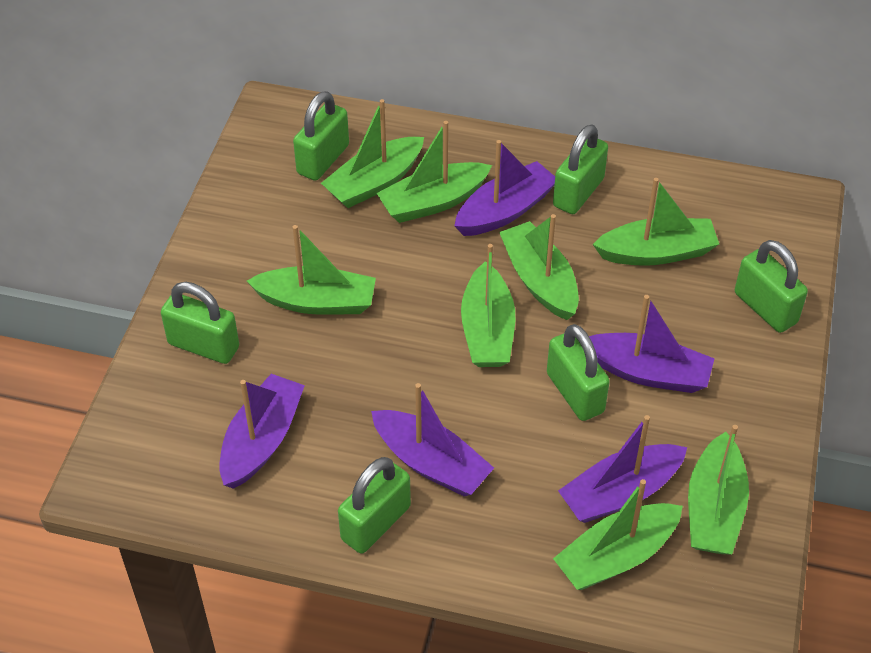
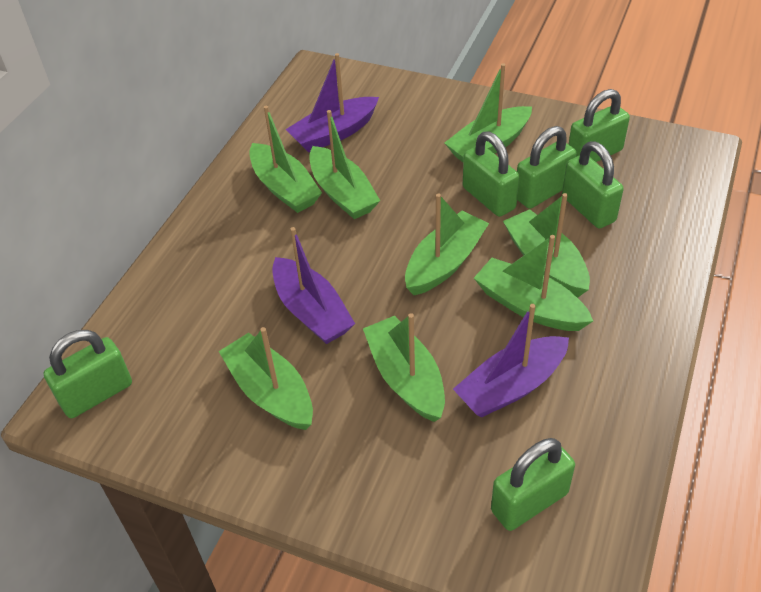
purple boat: 5 -> 3

